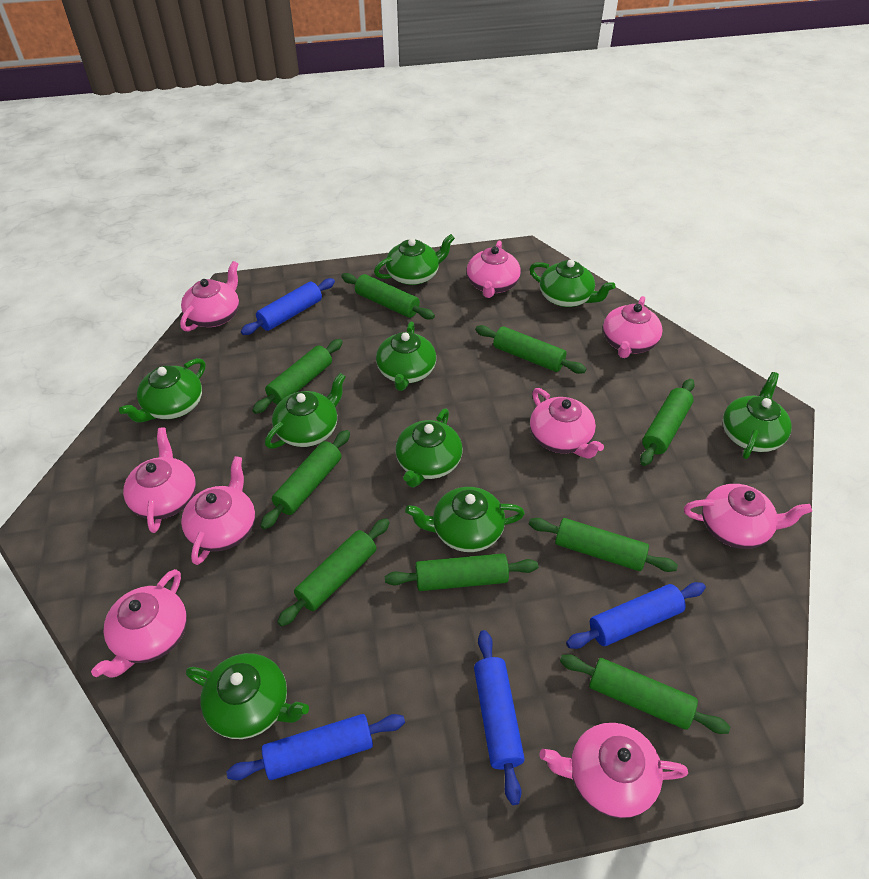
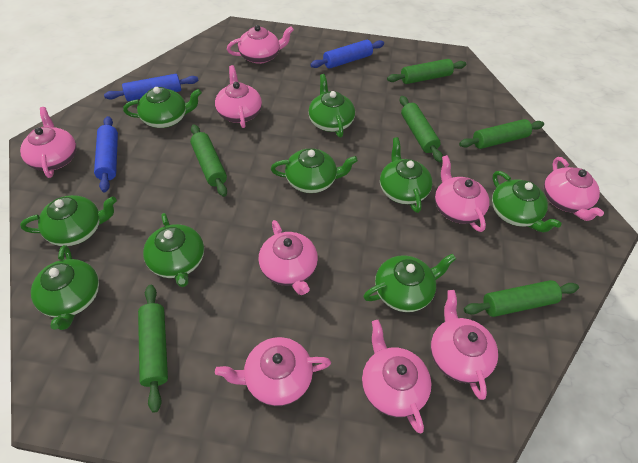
blue rolling pin: 4 -> 3
green rolling pin: 9 -> 6

